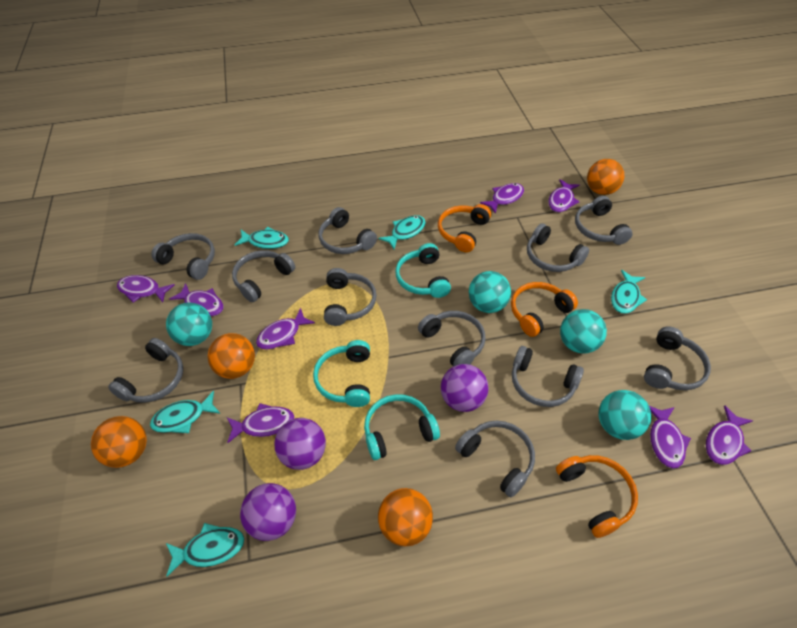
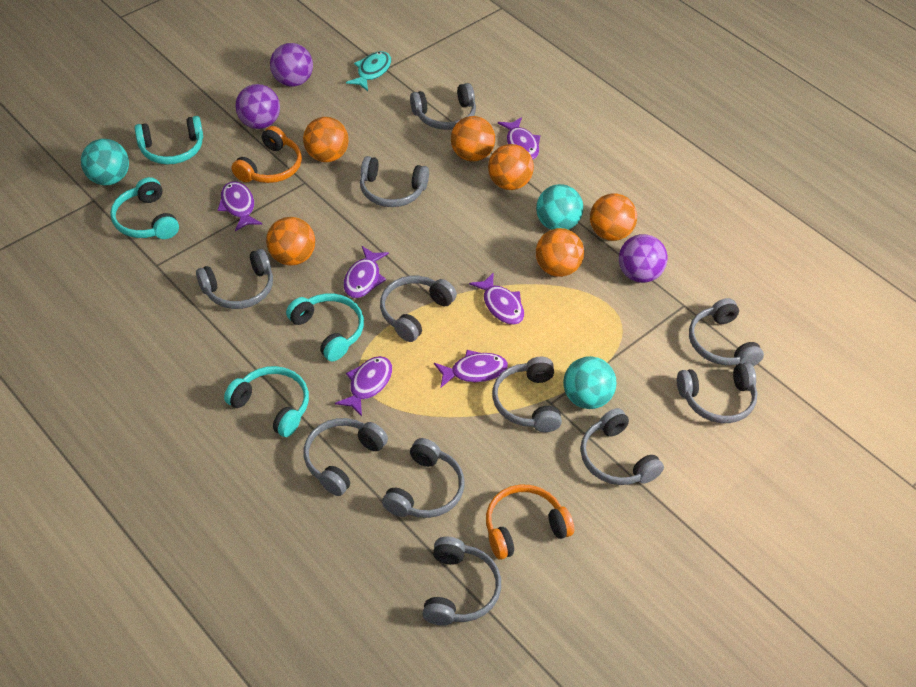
orange ball: 4 -> 6
orange headphones: 3 -> 2
purple fish: 8 -> 6
turquoise ball: 4 -> 3
turquoise fish: 5 -> 1
turquoise headphones: 3 -> 4

